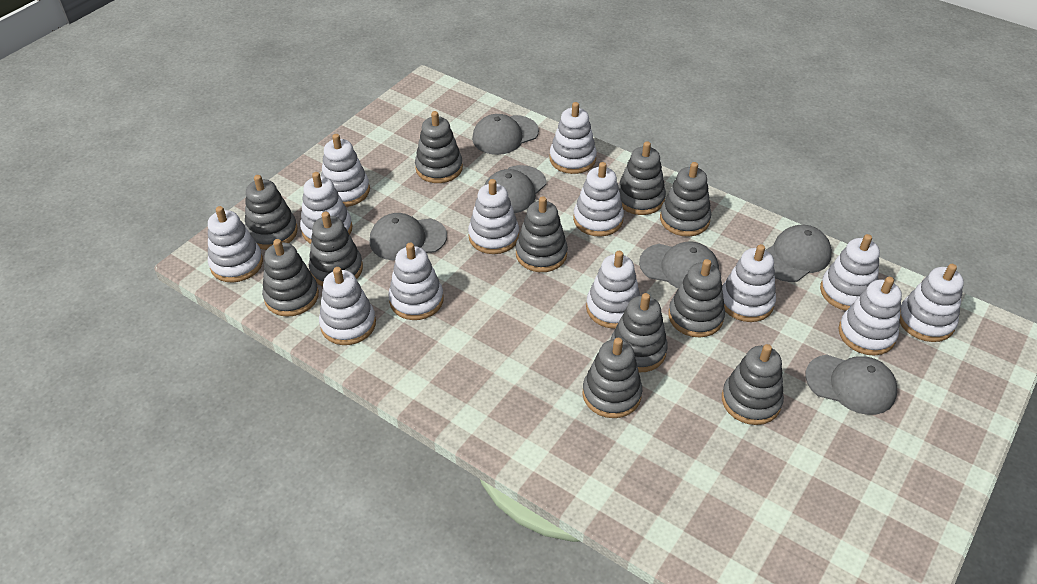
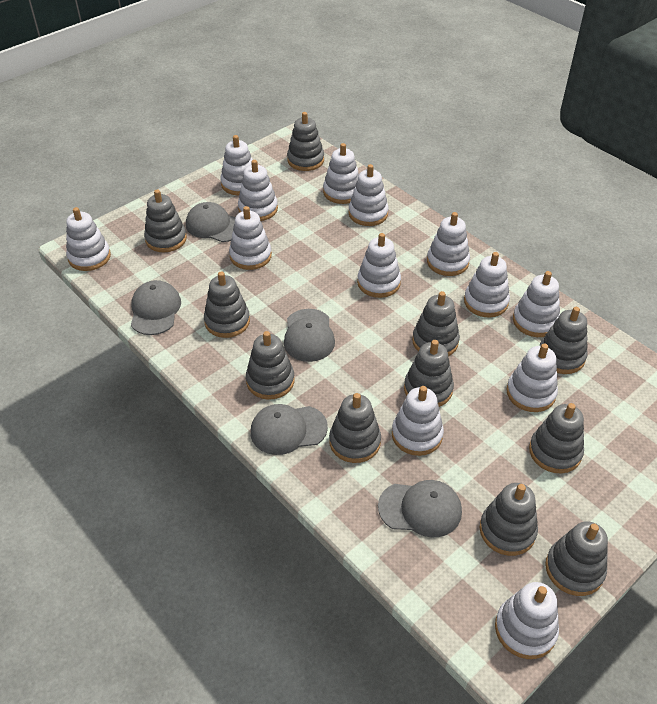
grey cap: 6 -> 5

